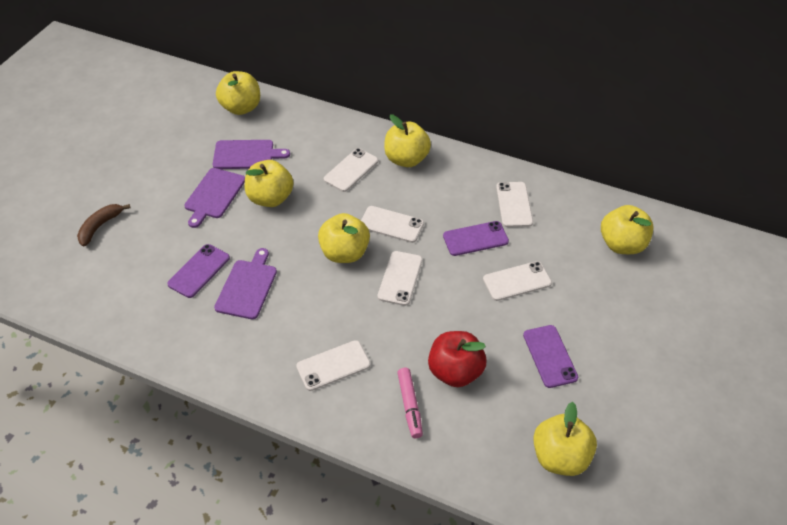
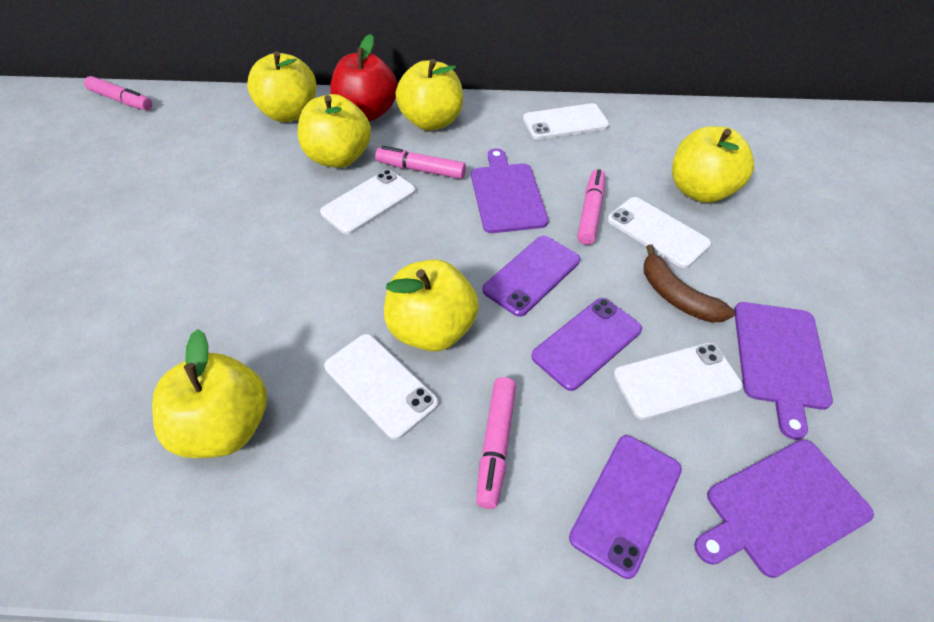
pink marker: 1 -> 4
white phone: 6 -> 5

